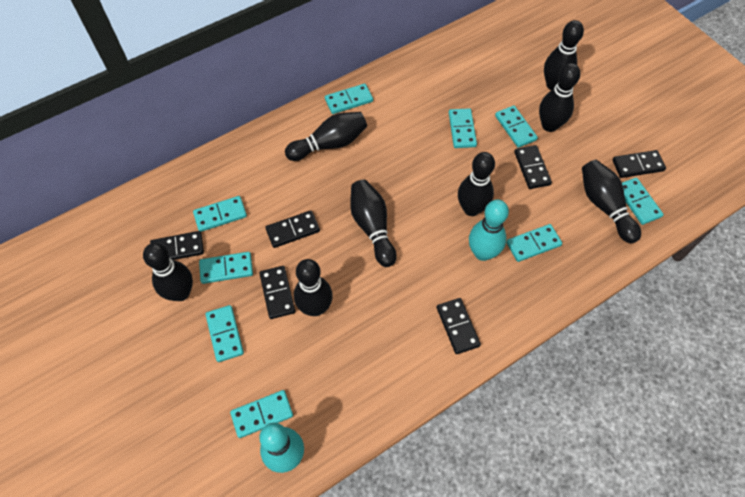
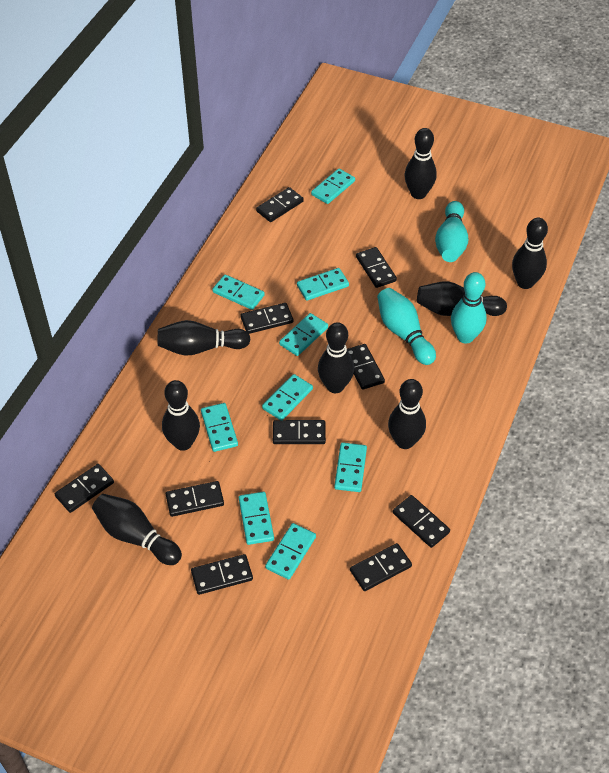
black domino: 6 -> 10
turquoise bowling pin: 2 -> 3

